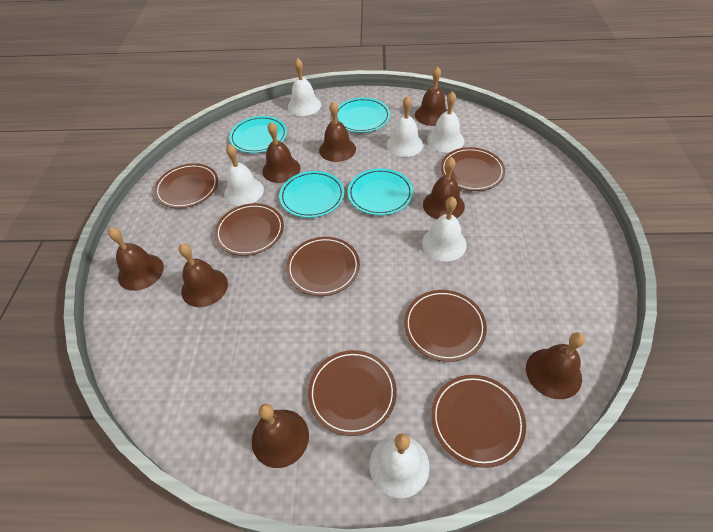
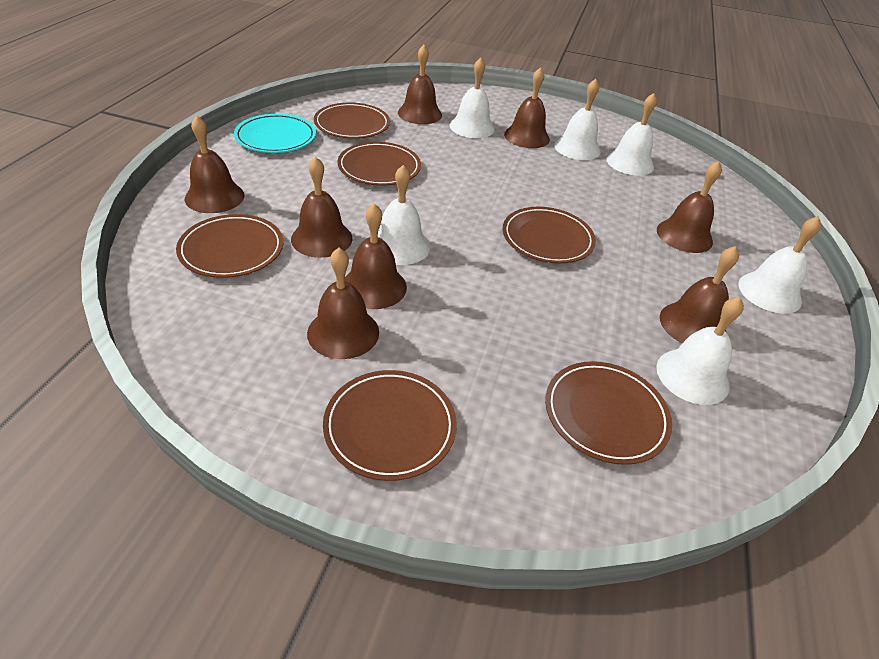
brown plate: 7 -> 6
turquoise plate: 4 -> 1

